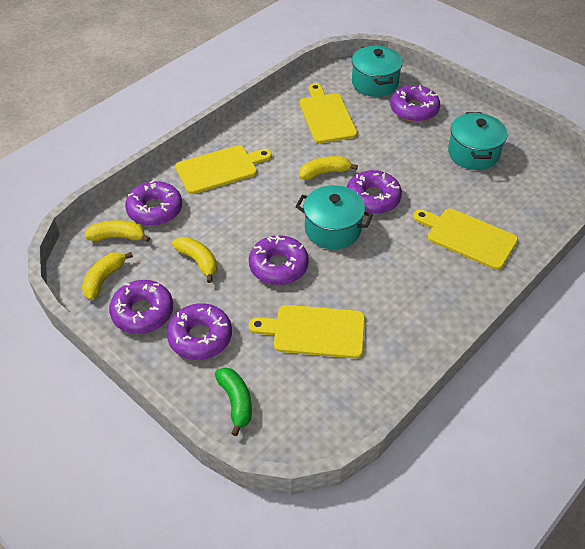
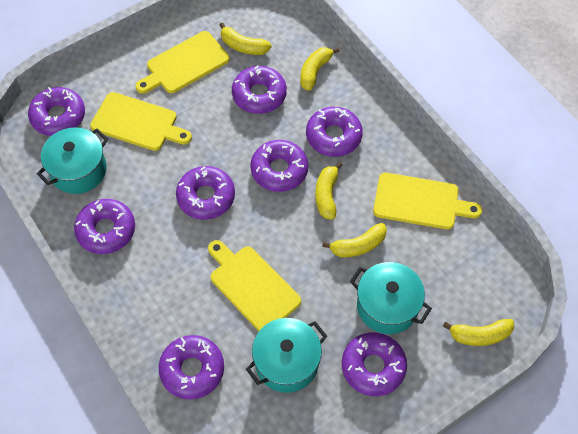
green banana: 1 -> 0
purple donut: 6 -> 8
yellow banana: 4 -> 5

